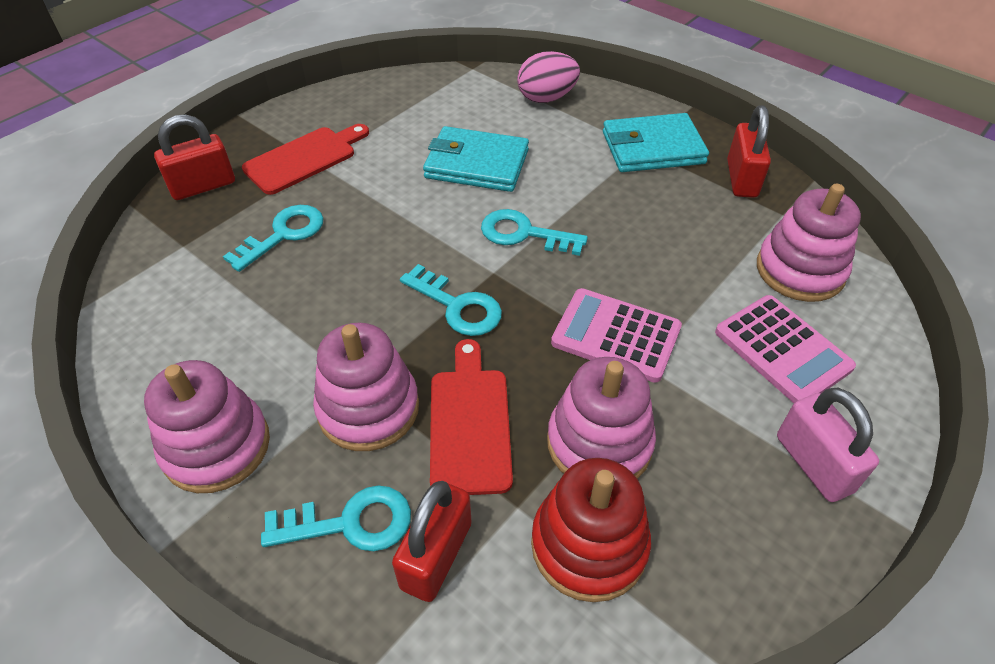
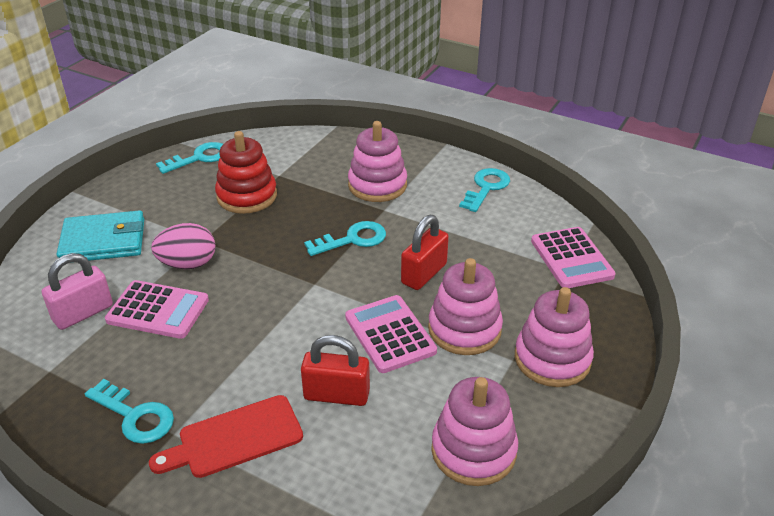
pink calculator: 2 -> 3
red cutting board: 2 -> 1
red padlock: 3 -> 2
turquoise wallet: 2 -> 1

